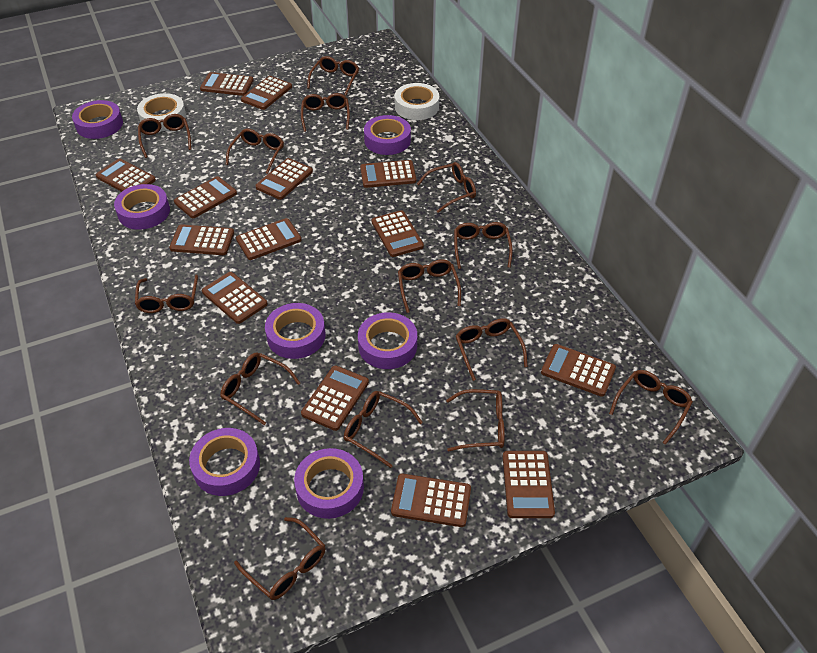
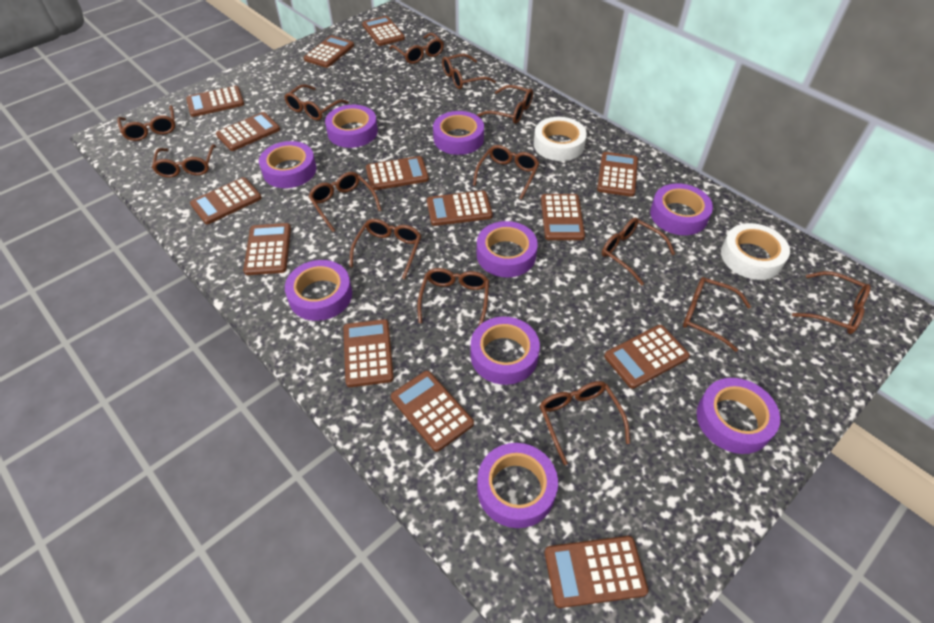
purple tape: 7 -> 9

